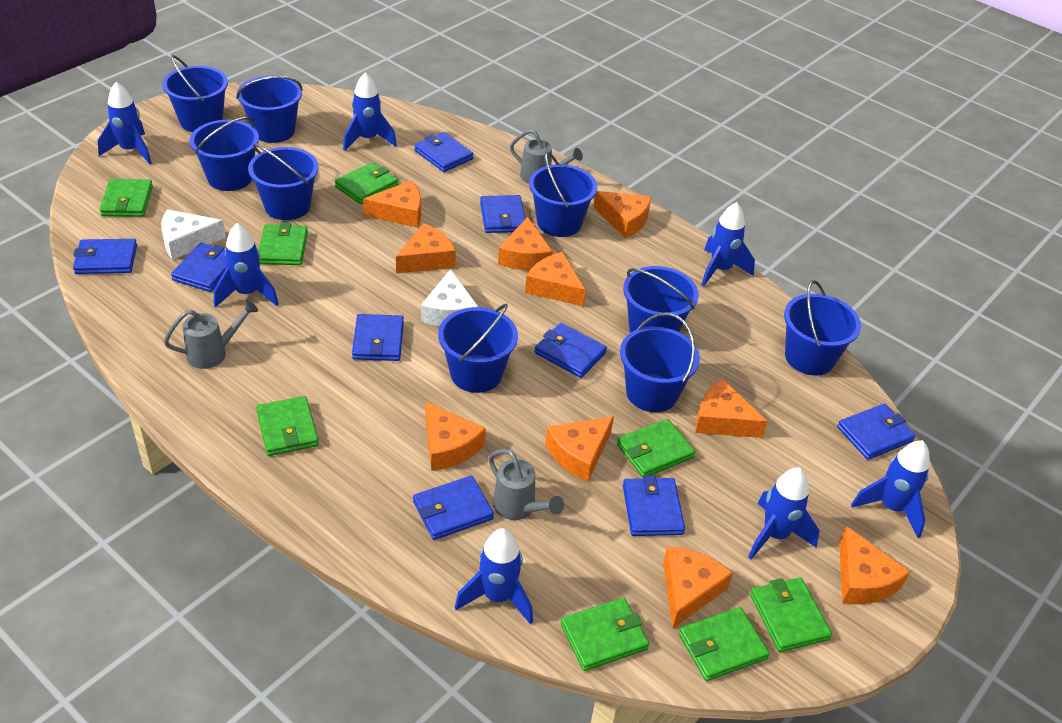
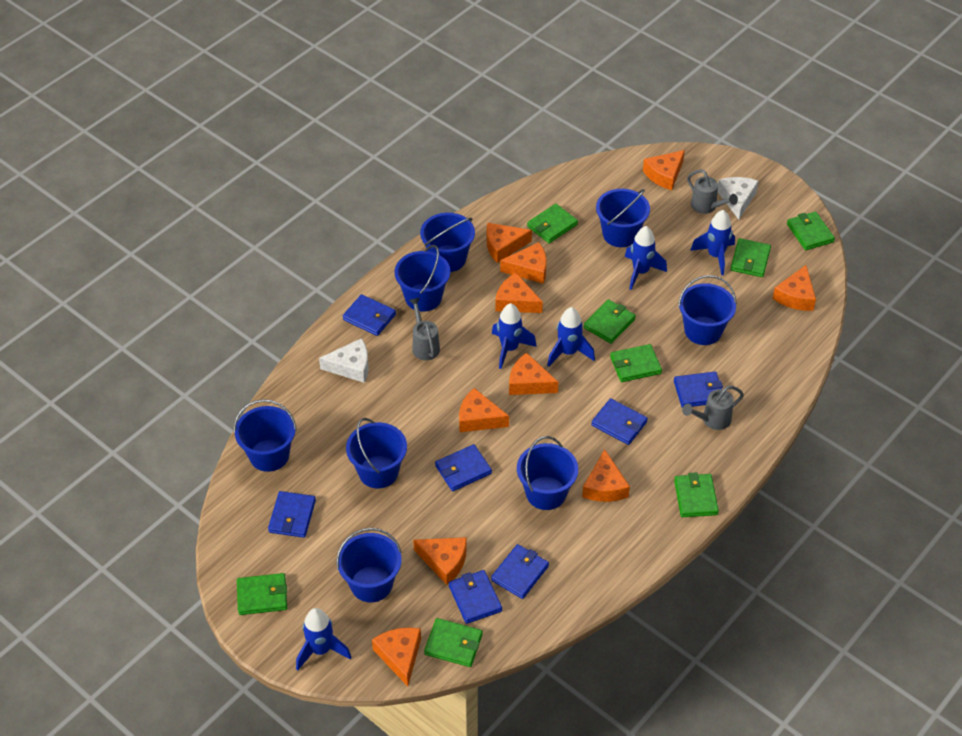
blue bucket: 9 -> 8
blue rocket: 7 -> 5
blue wallet: 9 -> 7

